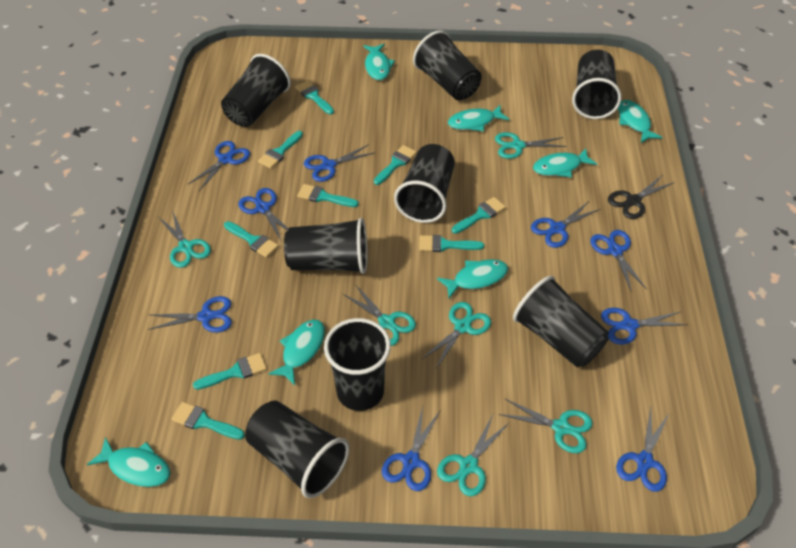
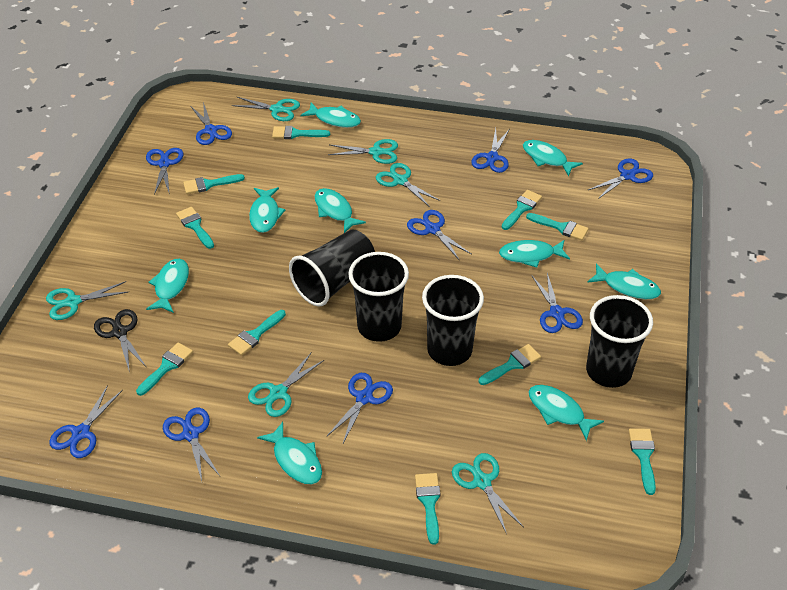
black cup: 8 -> 4
turquoise brush: 9 -> 10
turquoise fish: 7 -> 9

